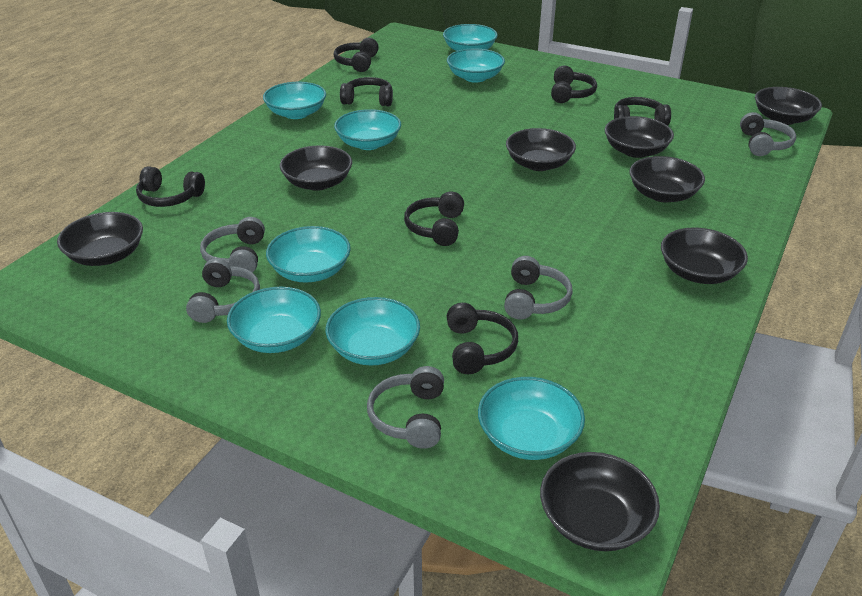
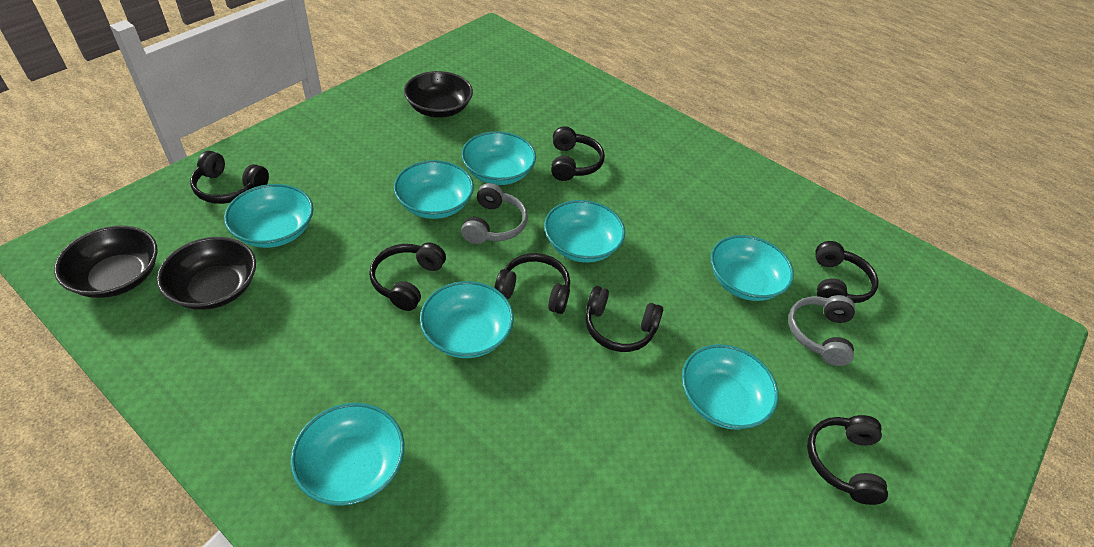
black bowl: 8 -> 3
grey headphones: 5 -> 2

